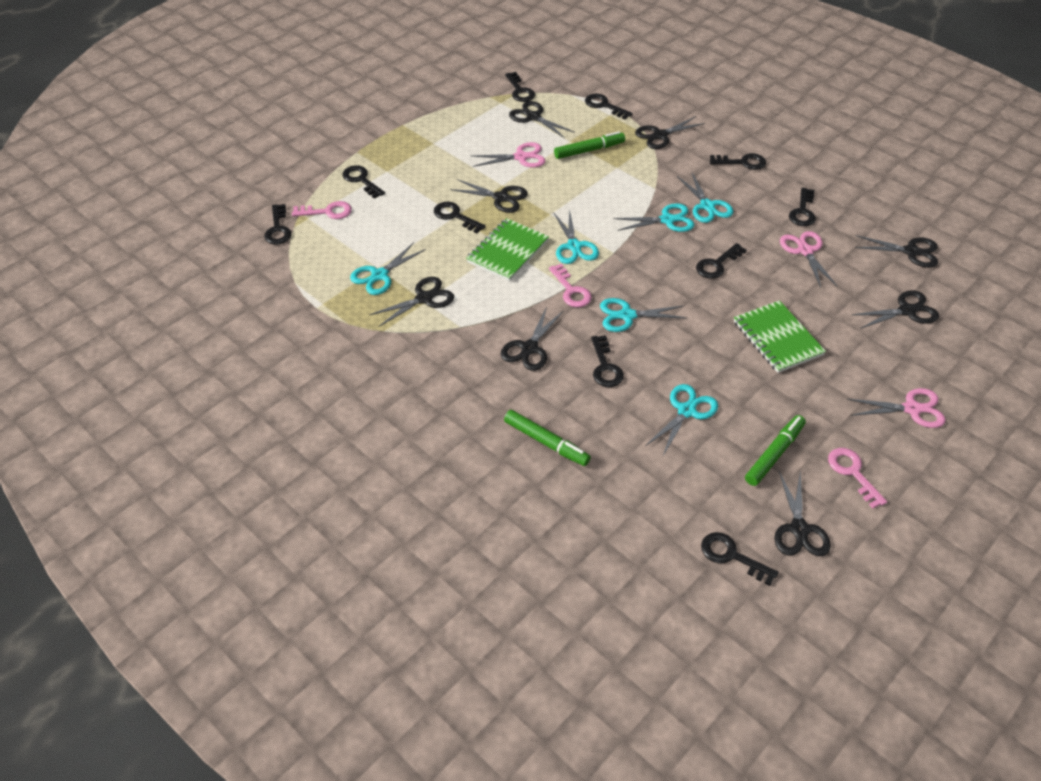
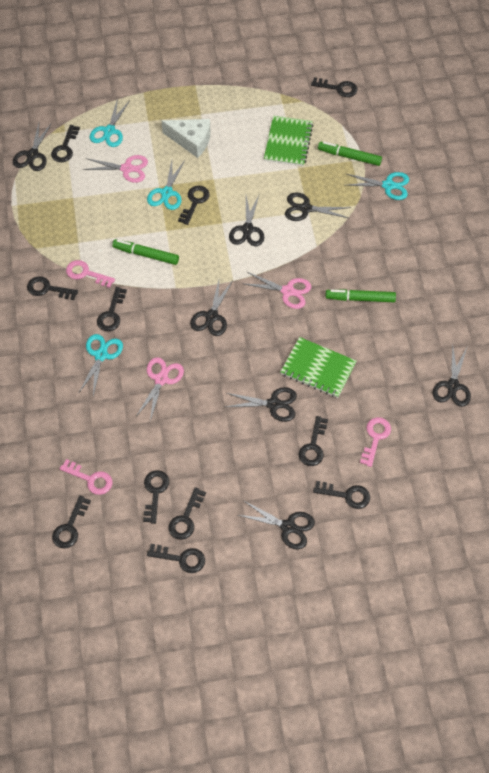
black key: 10 -> 11
black scissors: 8 -> 7
turquoise scissors: 6 -> 4
white cheese: 0 -> 1

